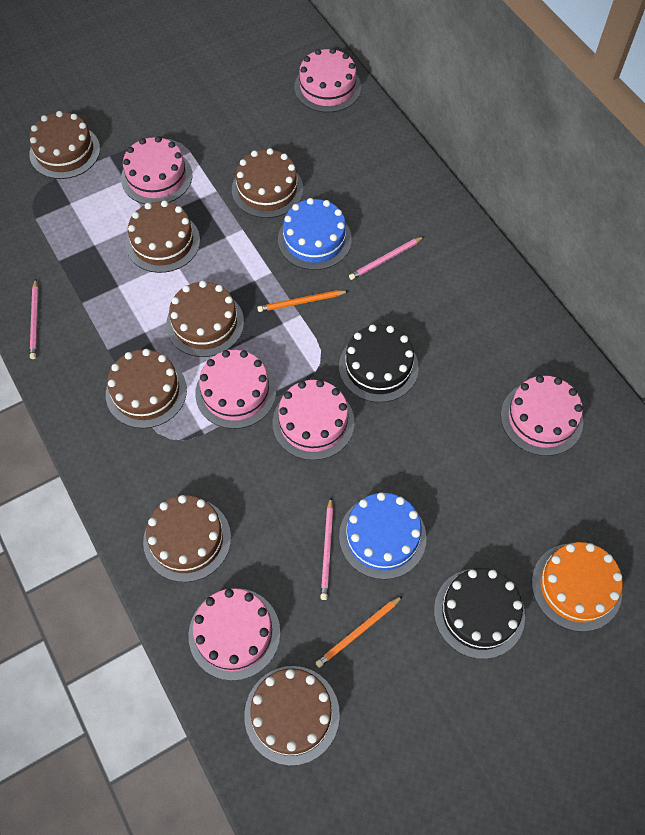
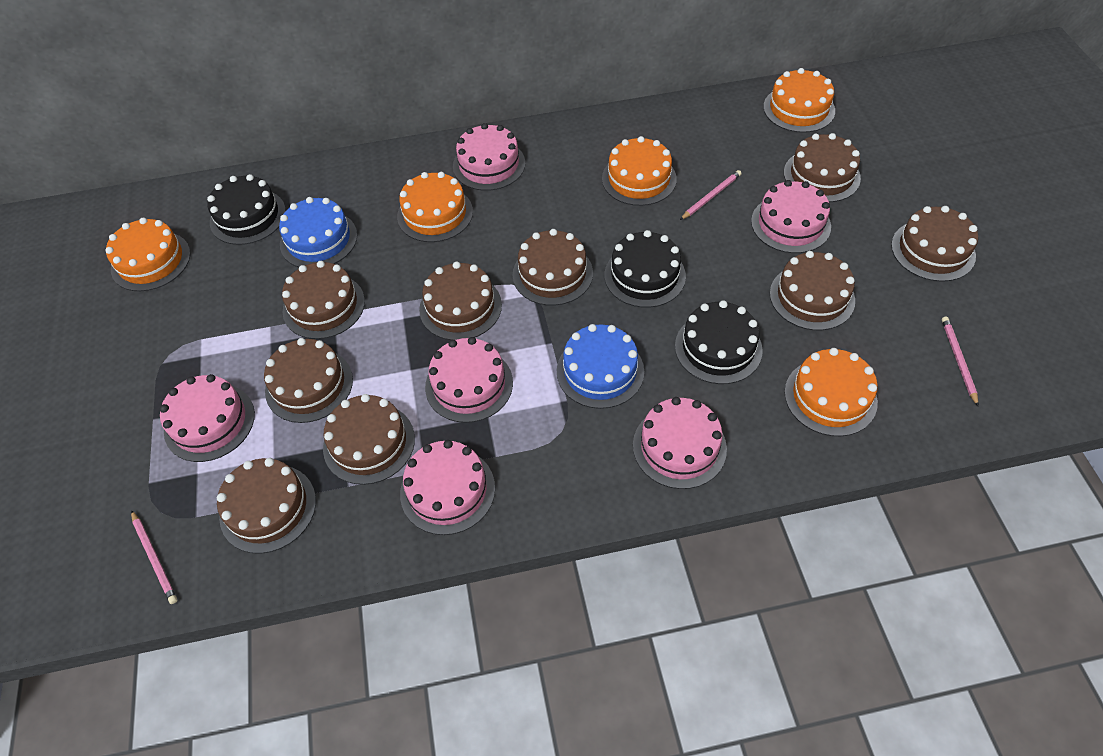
black cake: 2 -> 3
brown cake: 7 -> 9
orange cake: 1 -> 5
orange pencil: 2 -> 0

